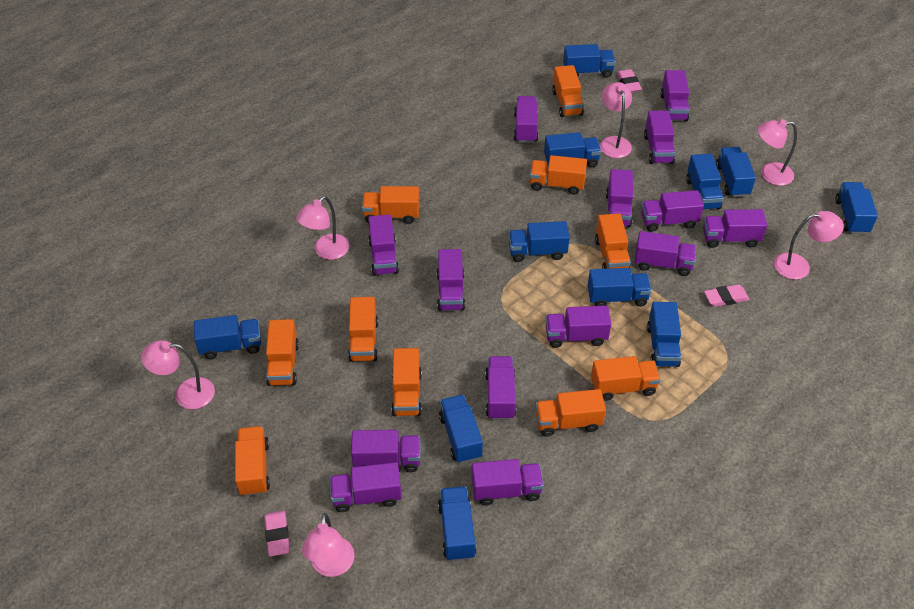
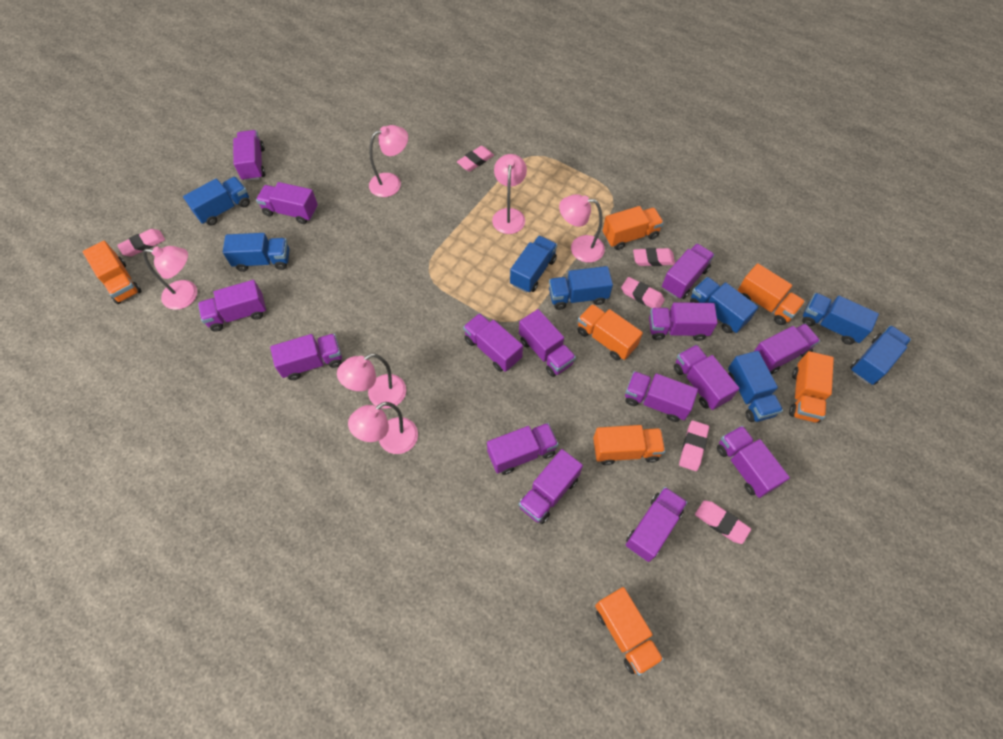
blue truck: 11 -> 8
orange truck: 10 -> 7
pink eraser: 3 -> 6
purple truck: 14 -> 15

